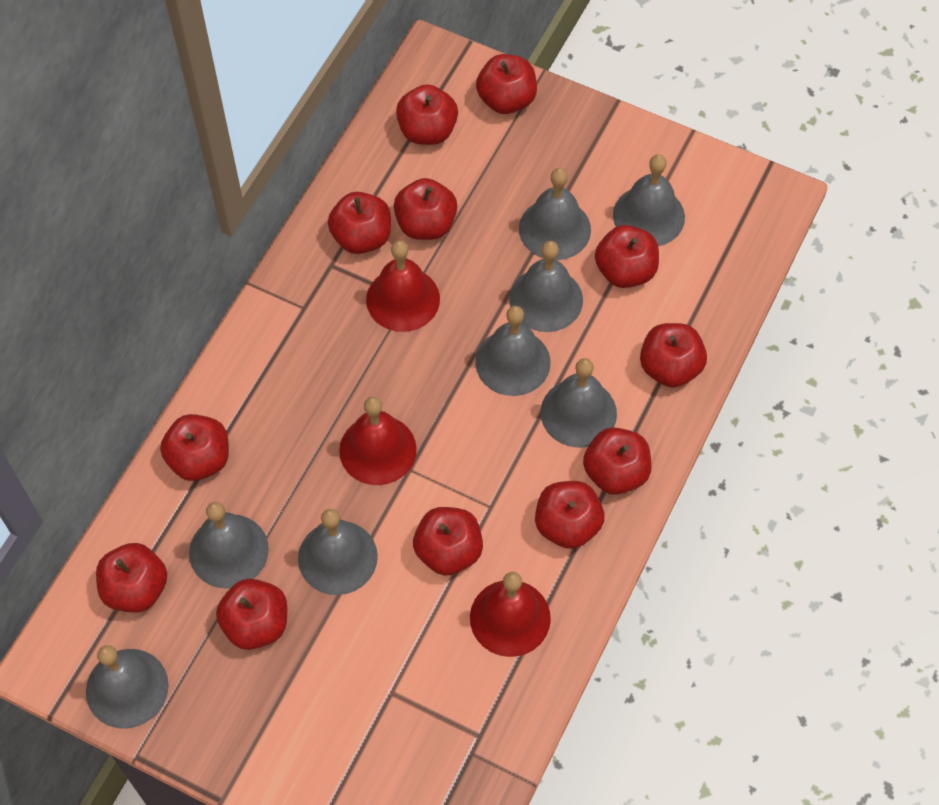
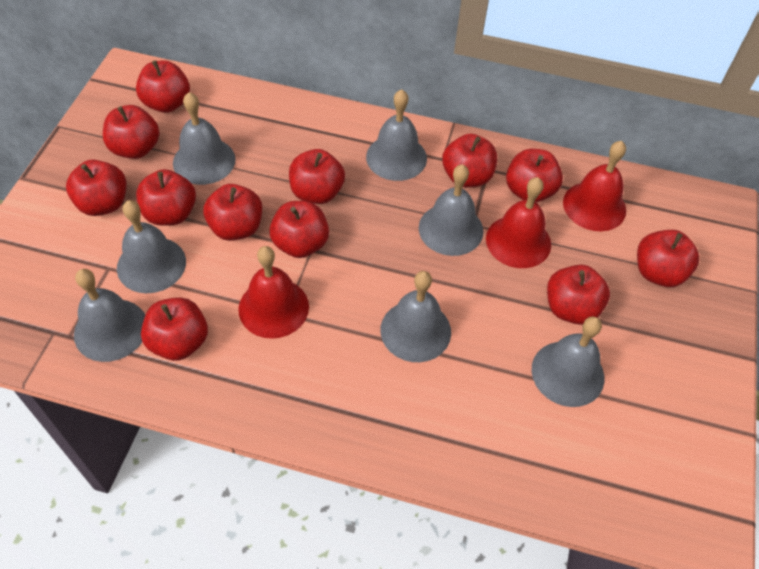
grey bell: 8 -> 7

